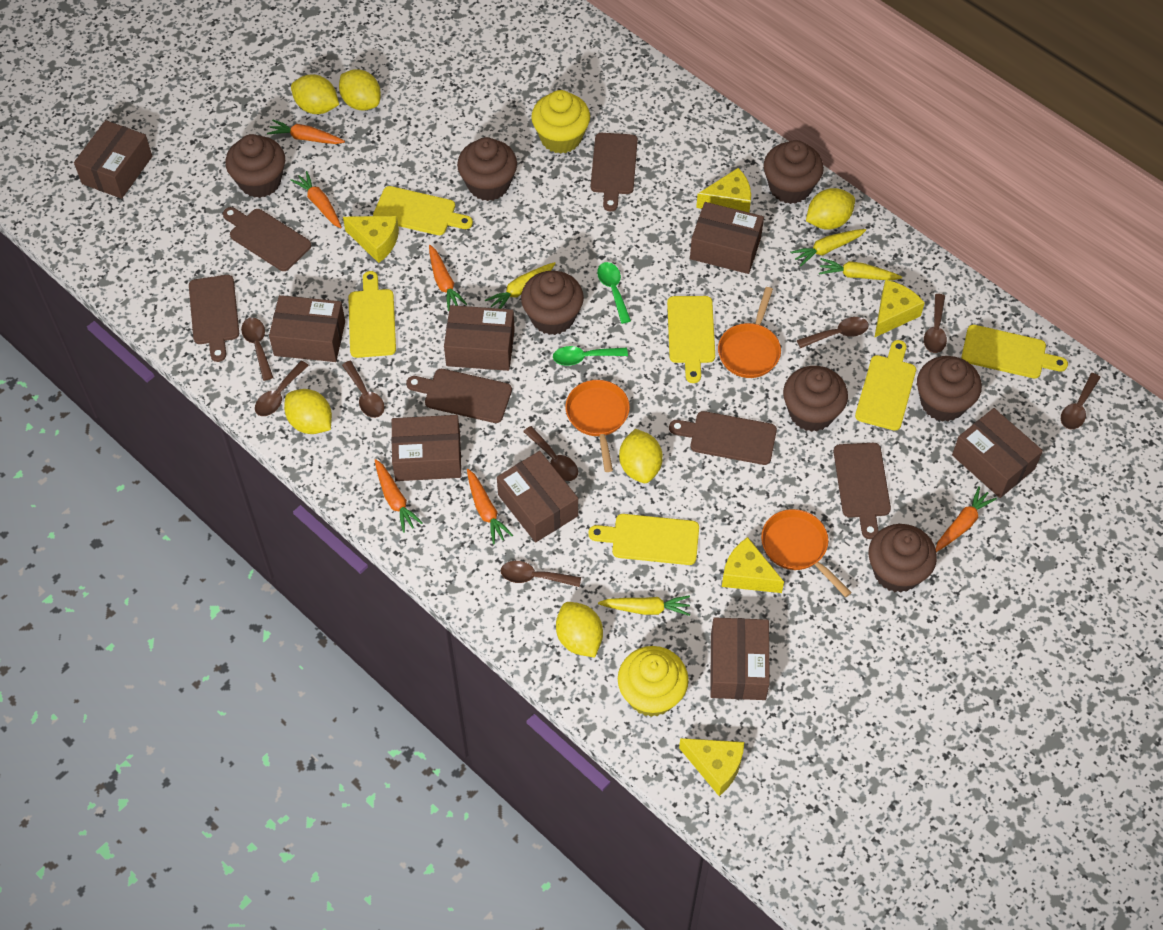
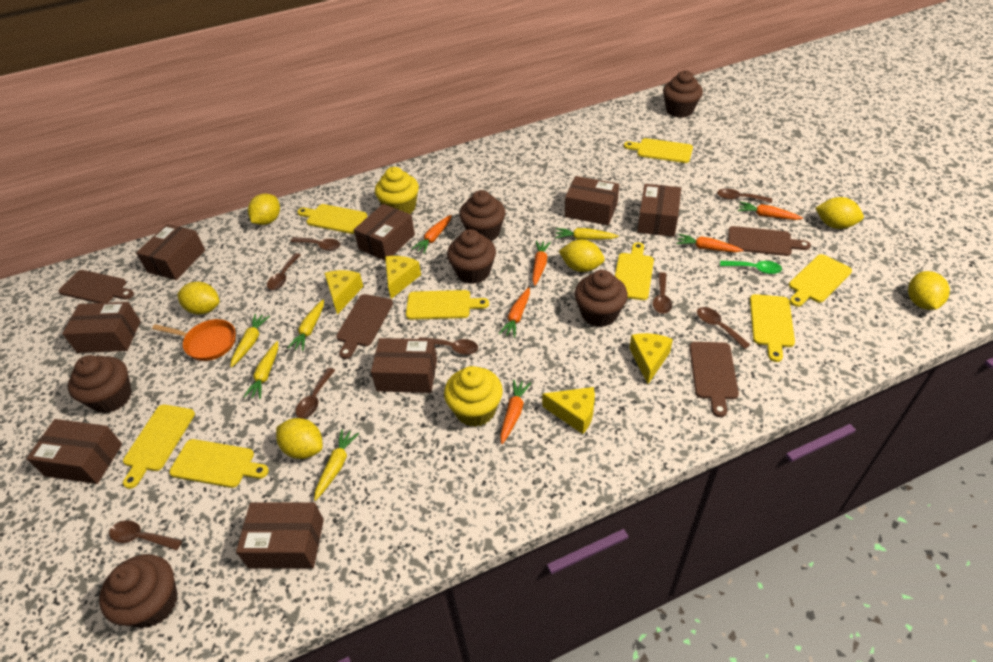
brown cupcake: 7 -> 6
brown cutting board: 6 -> 4
green spoon: 2 -> 1
orange pan: 3 -> 1
yellow carrot: 4 -> 5
yellow cheese: 5 -> 4
yellow cutting board: 6 -> 8

